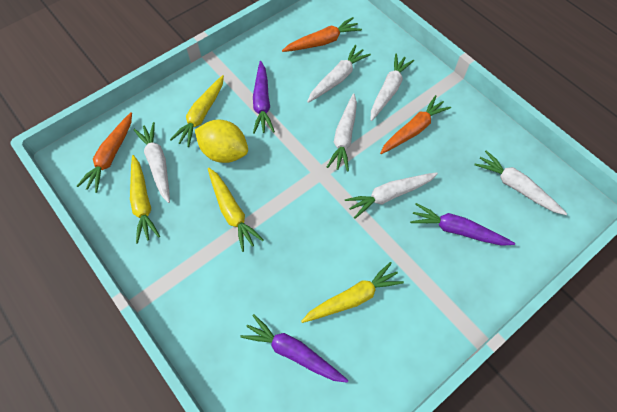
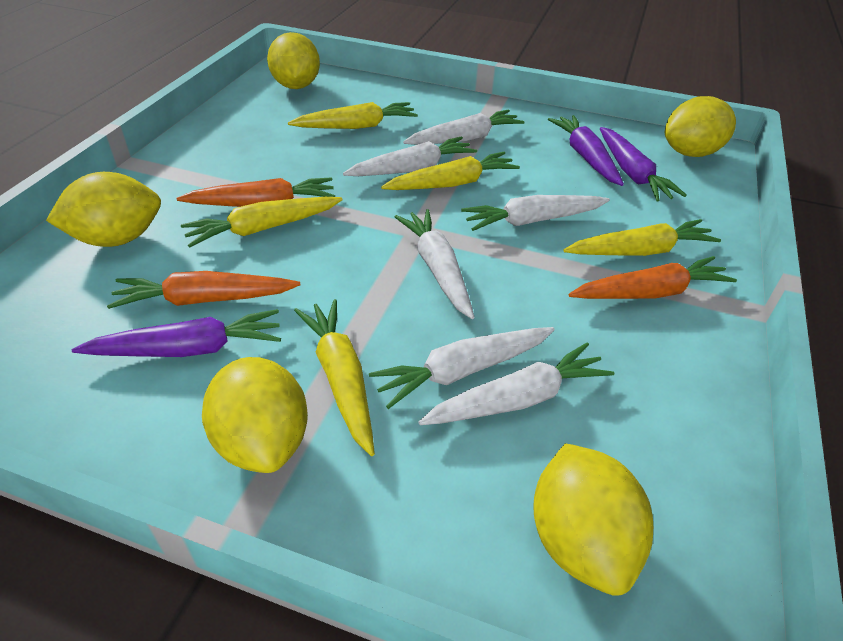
yellow carrot: 4 -> 5
yellow lemon: 1 -> 5

